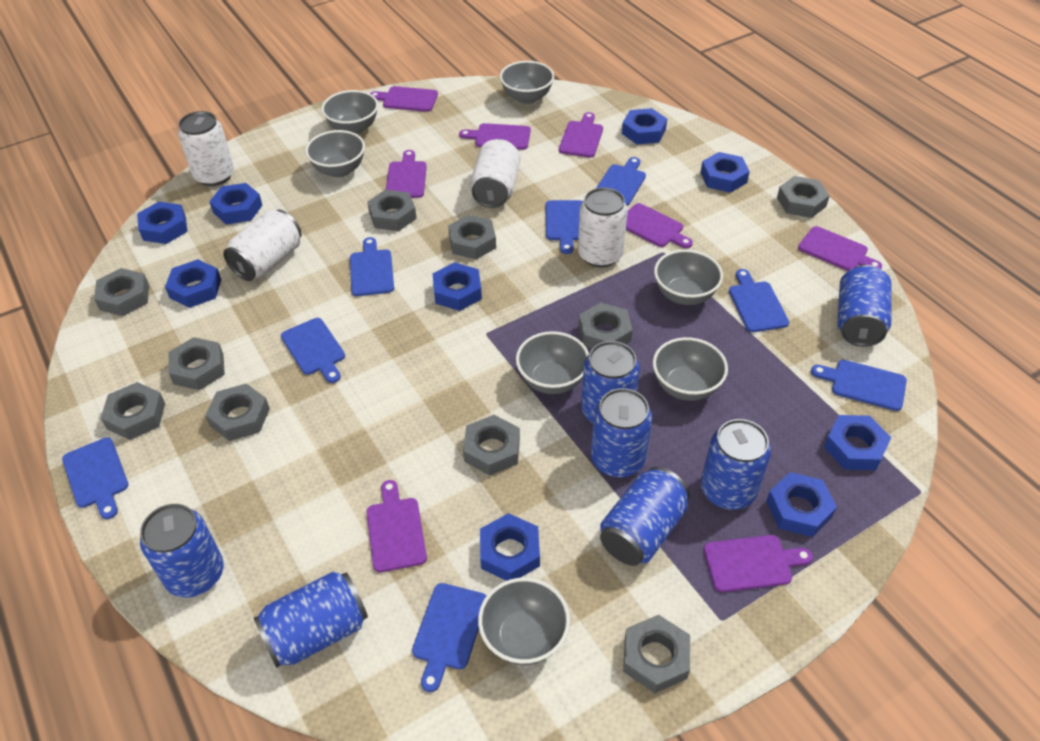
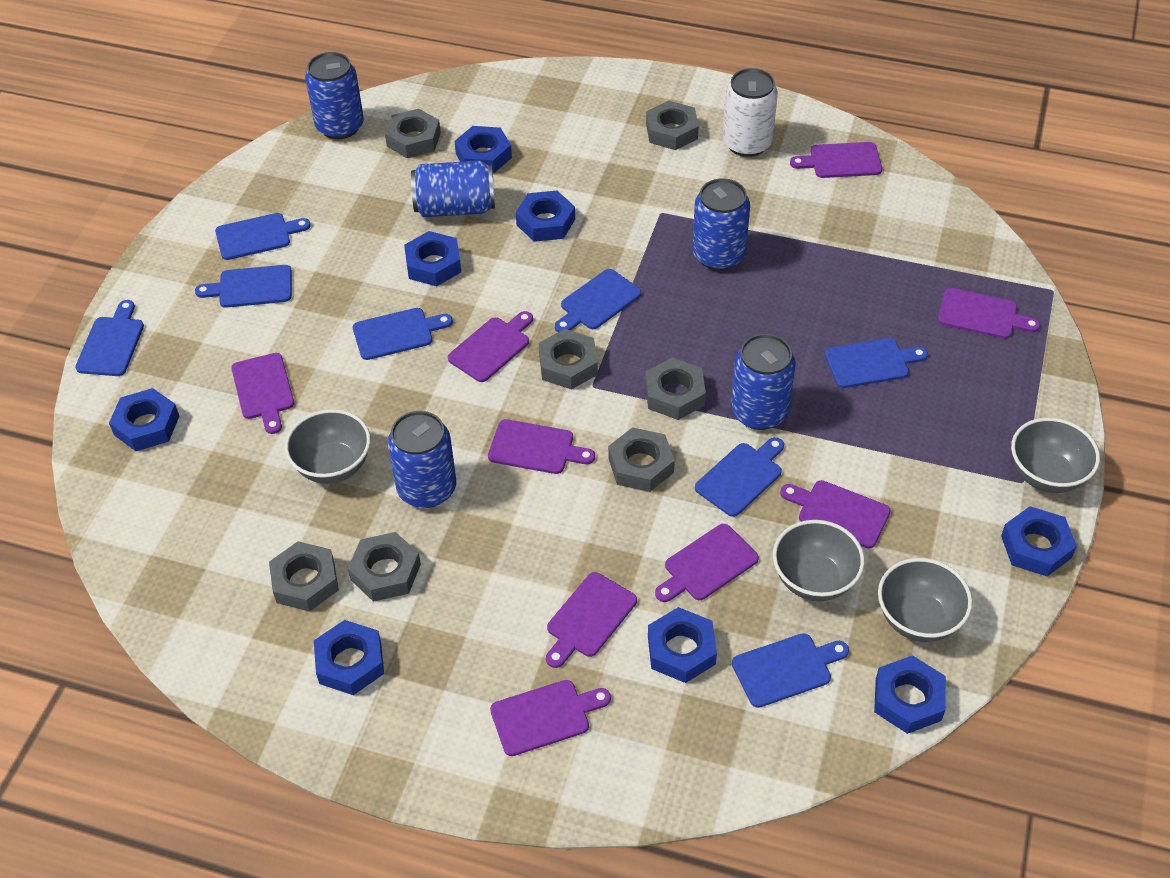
blue can: 7 -> 5
blue nut: 9 -> 8
grey bowl: 7 -> 4
grey nut: 10 -> 7
purple cutting board: 8 -> 9
white can: 4 -> 1

